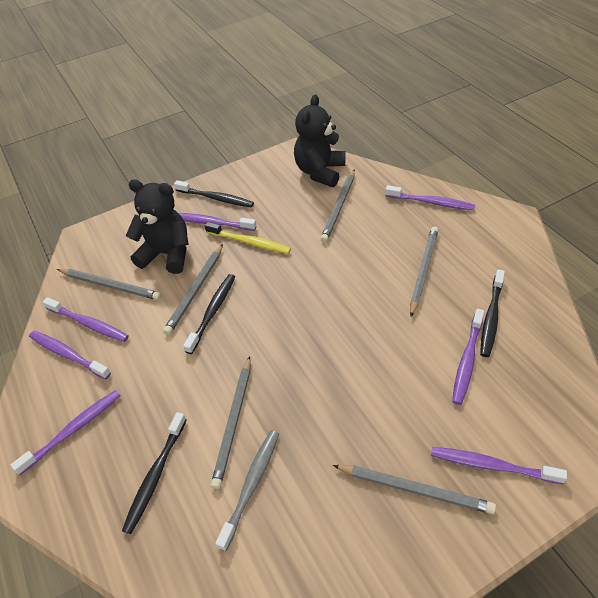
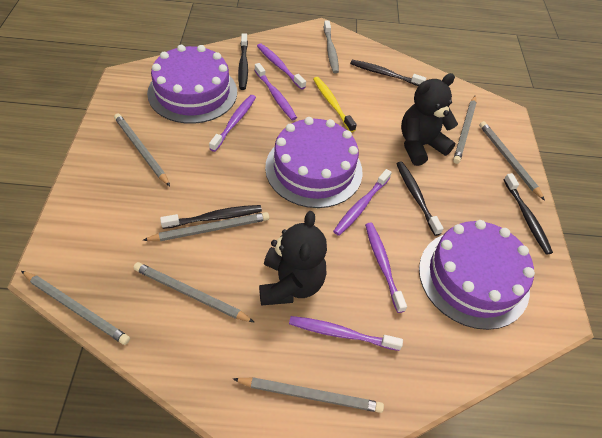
black toothbrush: 4 -> 5
grey pencil: 6 -> 7
purple cake: 0 -> 3
purple toothbrush: 7 -> 6

